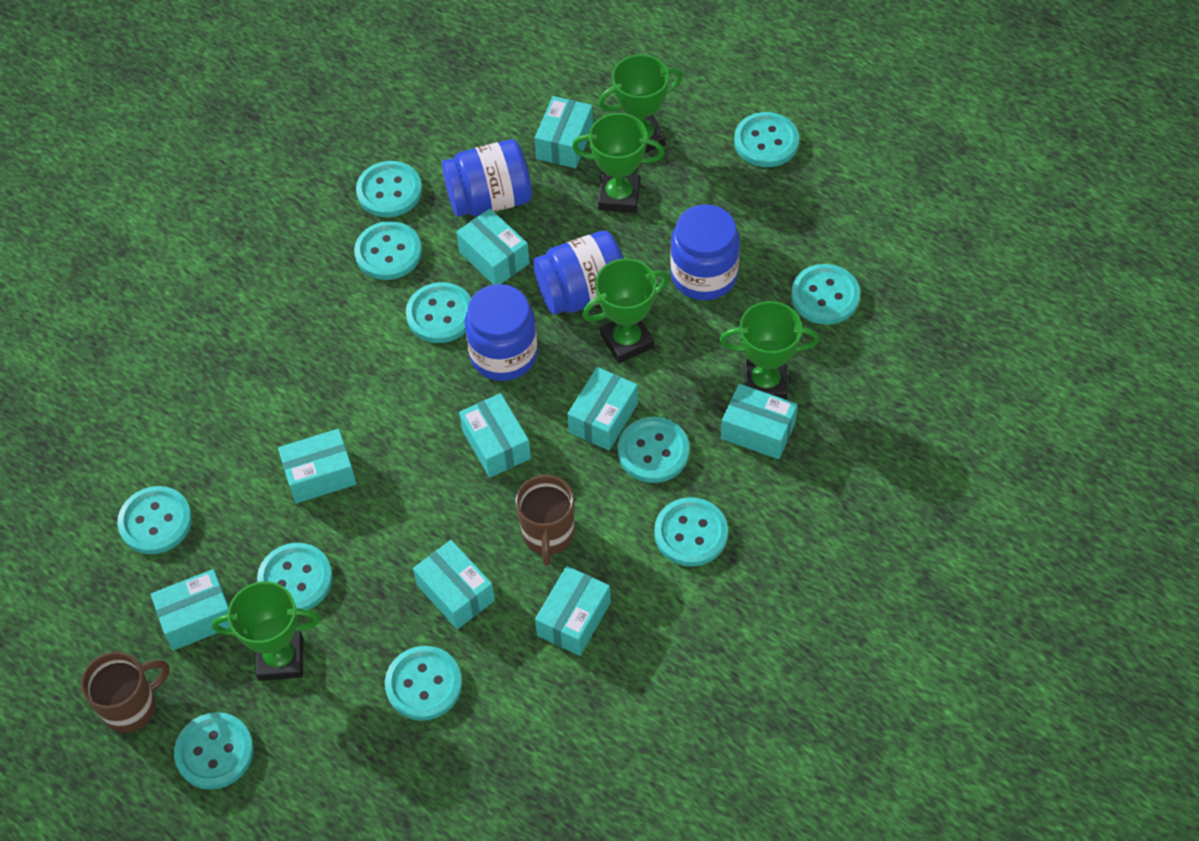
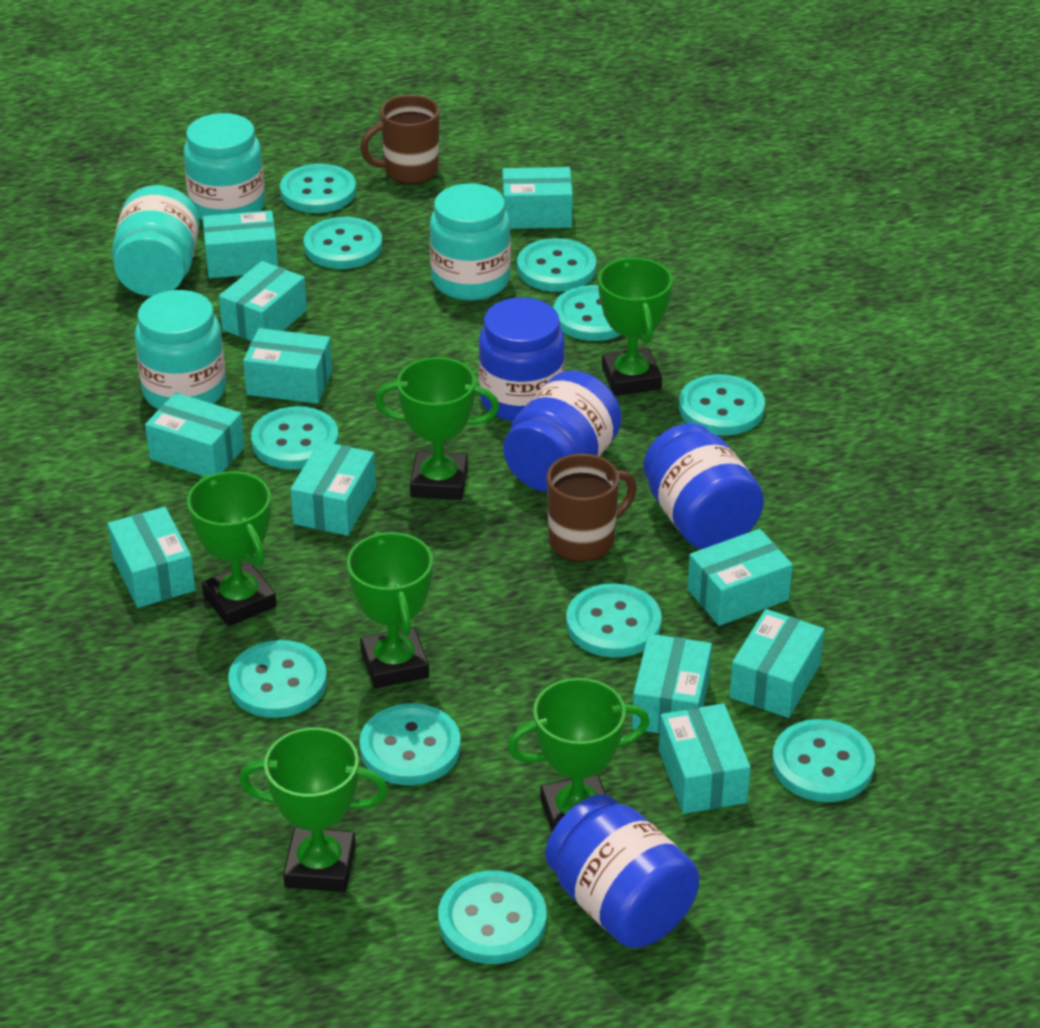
green trophy: 5 -> 6
turquoise box: 9 -> 11
turquoise jar: 0 -> 4

